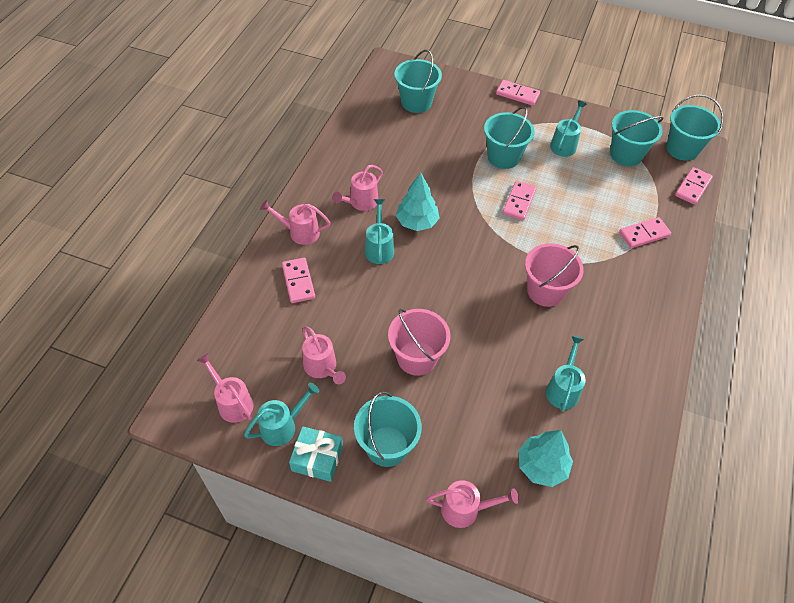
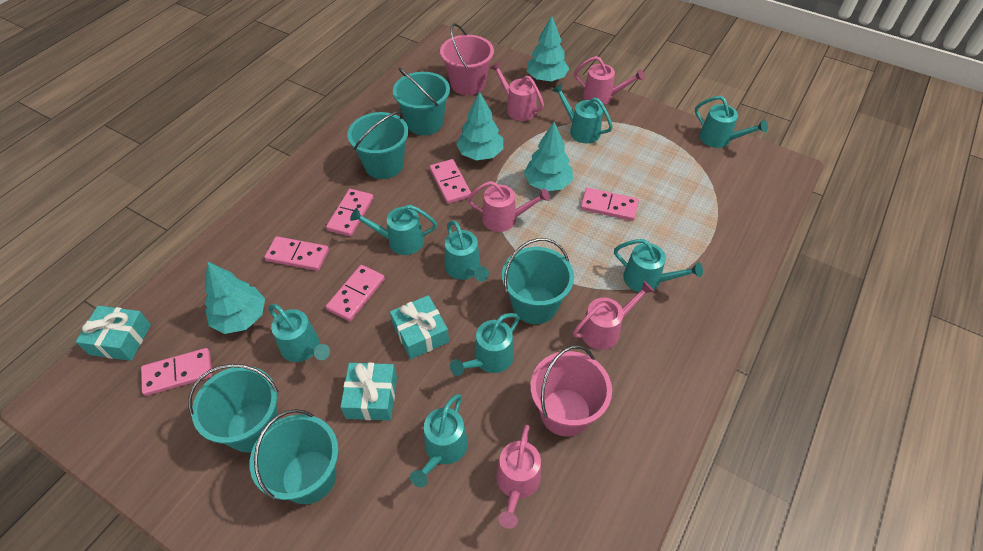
pink domino: 5 -> 6
turquoise gift: 1 -> 3
turquoise tree: 2 -> 4
turquoise watering can: 4 -> 8

